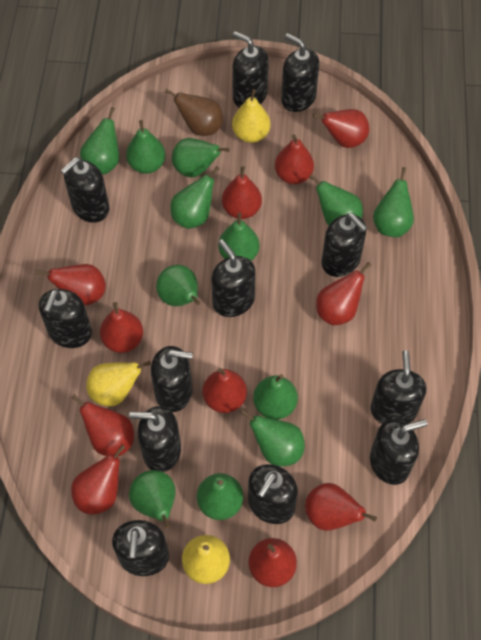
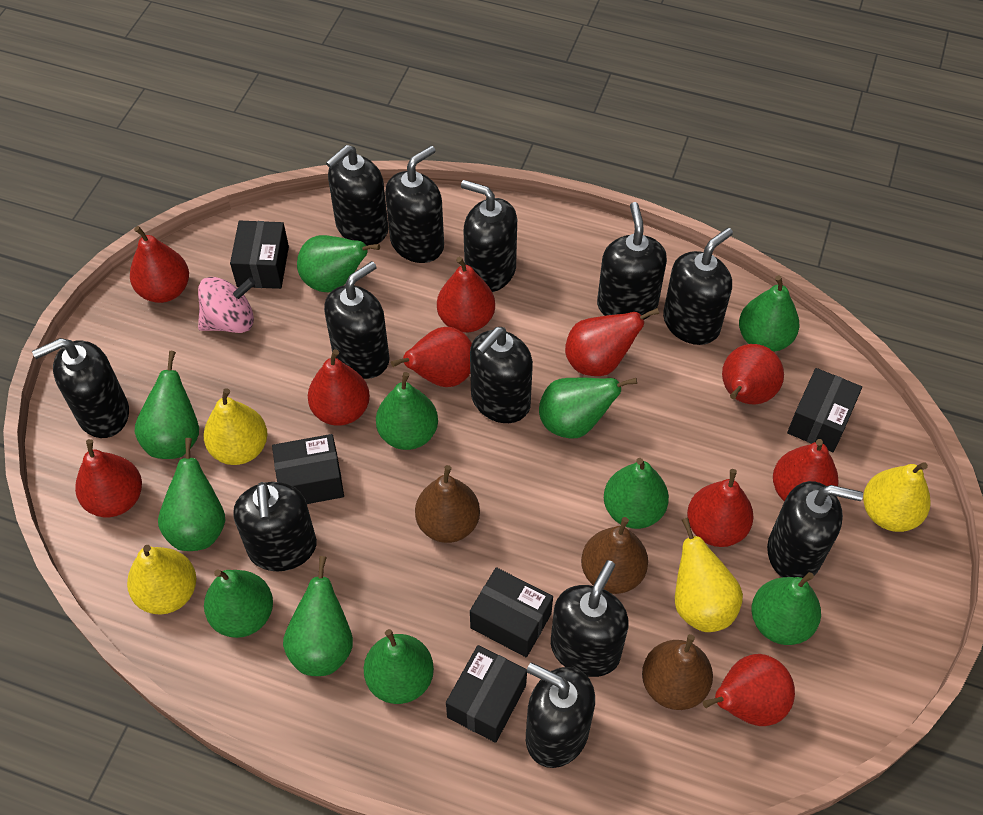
black box: 0 -> 5
brown pear: 1 -> 3
green pear: 12 -> 11
pink spinning top: 0 -> 1
red pear: 11 -> 10
yellow pear: 3 -> 4

